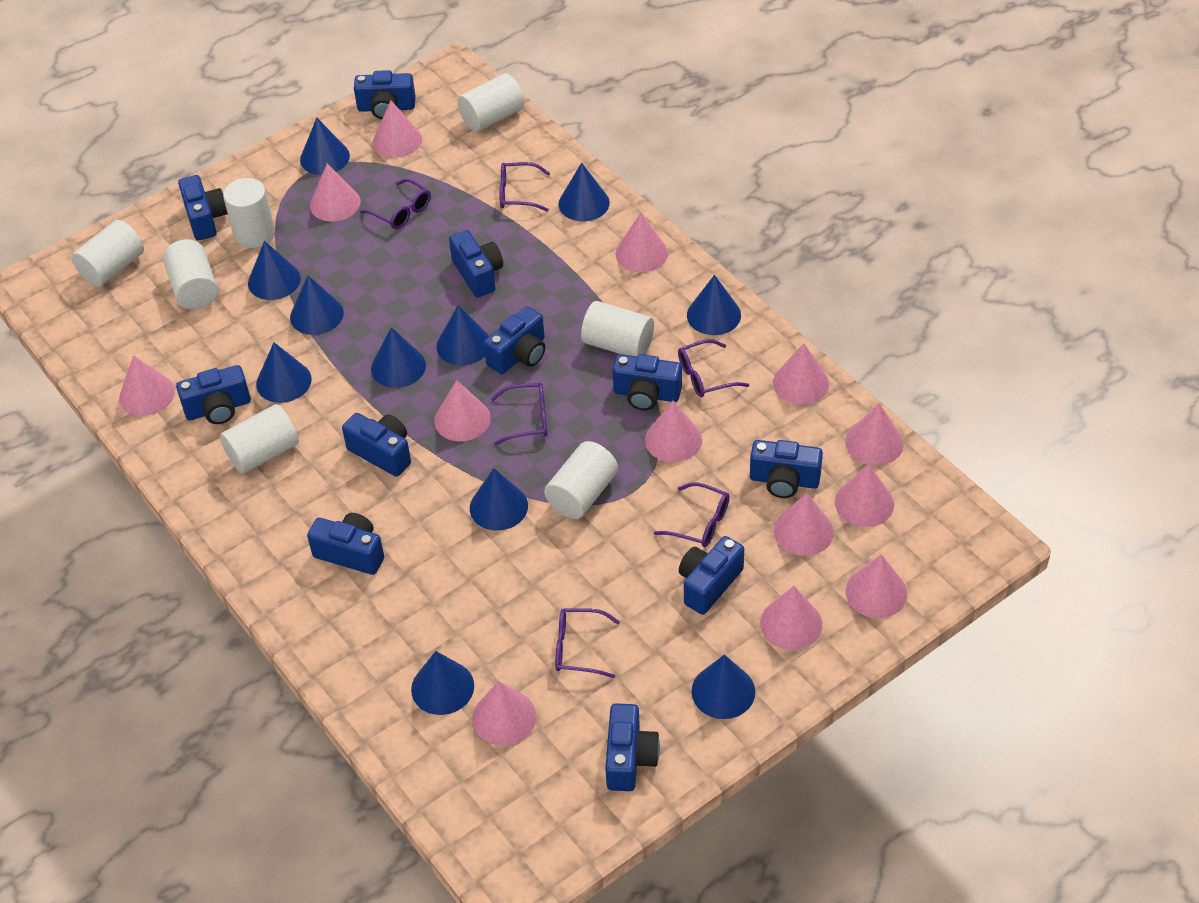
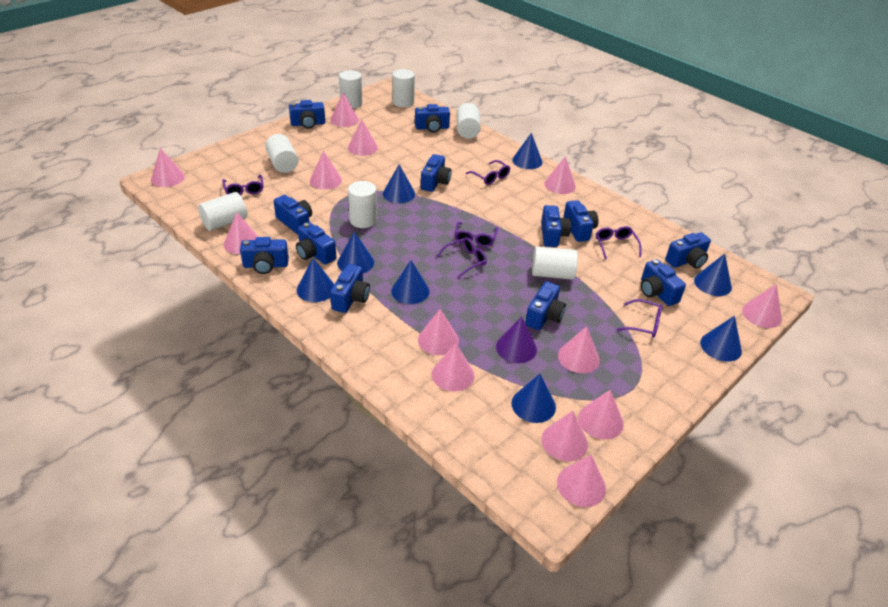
blue camera: 11 -> 12
blue cone: 11 -> 8
purple cone: 0 -> 1

